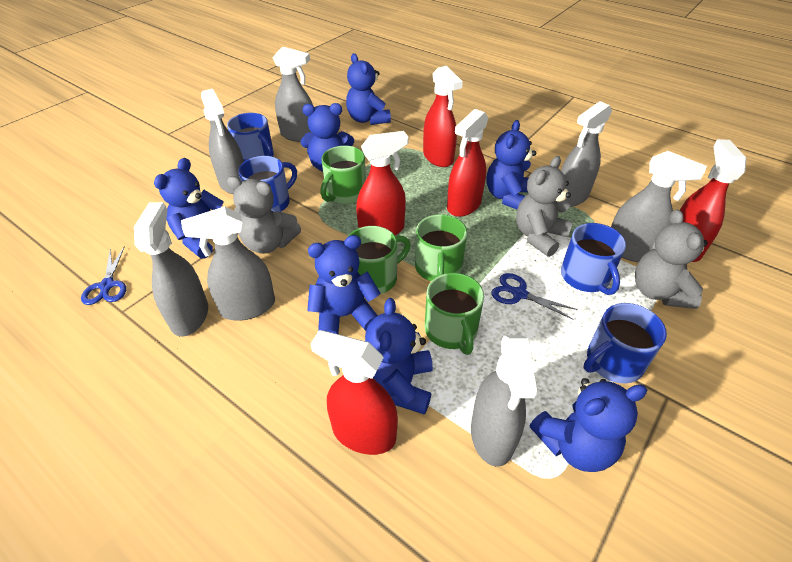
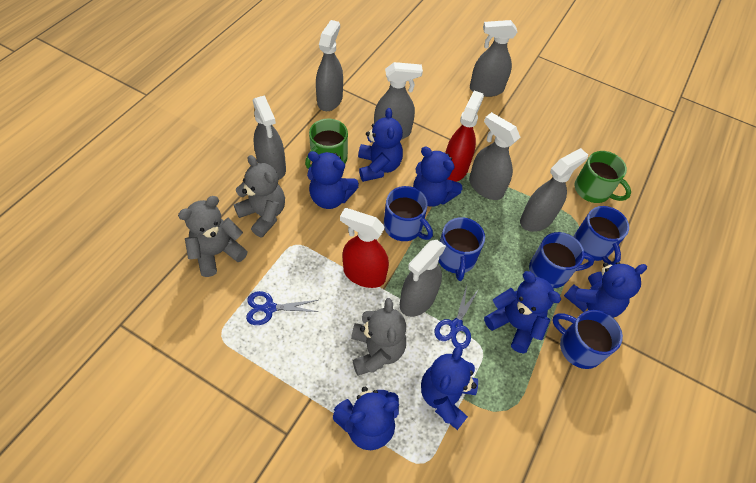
blue mug: 4 -> 5
green mug: 4 -> 2
red spray bottle: 5 -> 2

